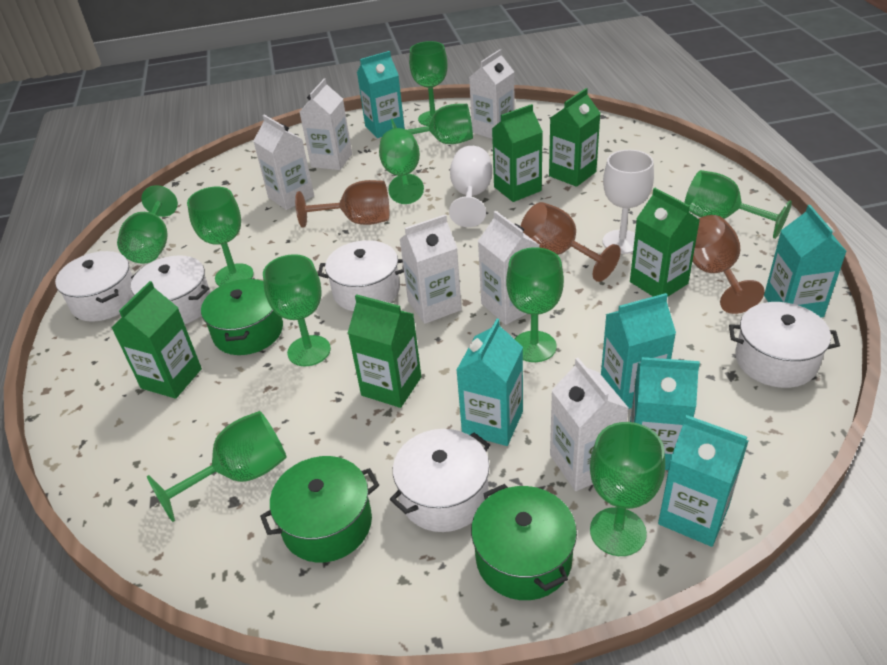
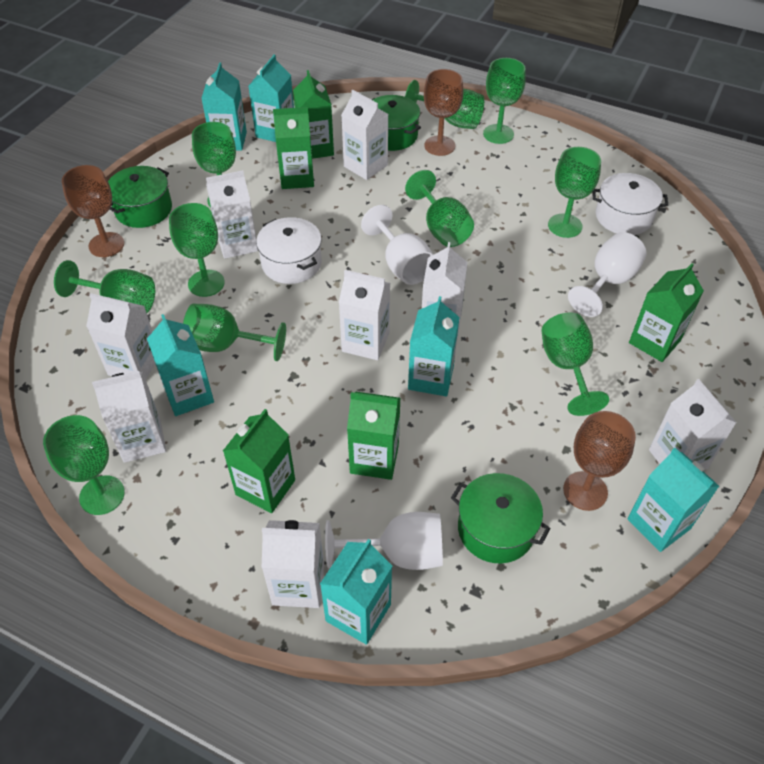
white carton: 6 -> 8
white goblet: 2 -> 3
white pot: 5 -> 2

